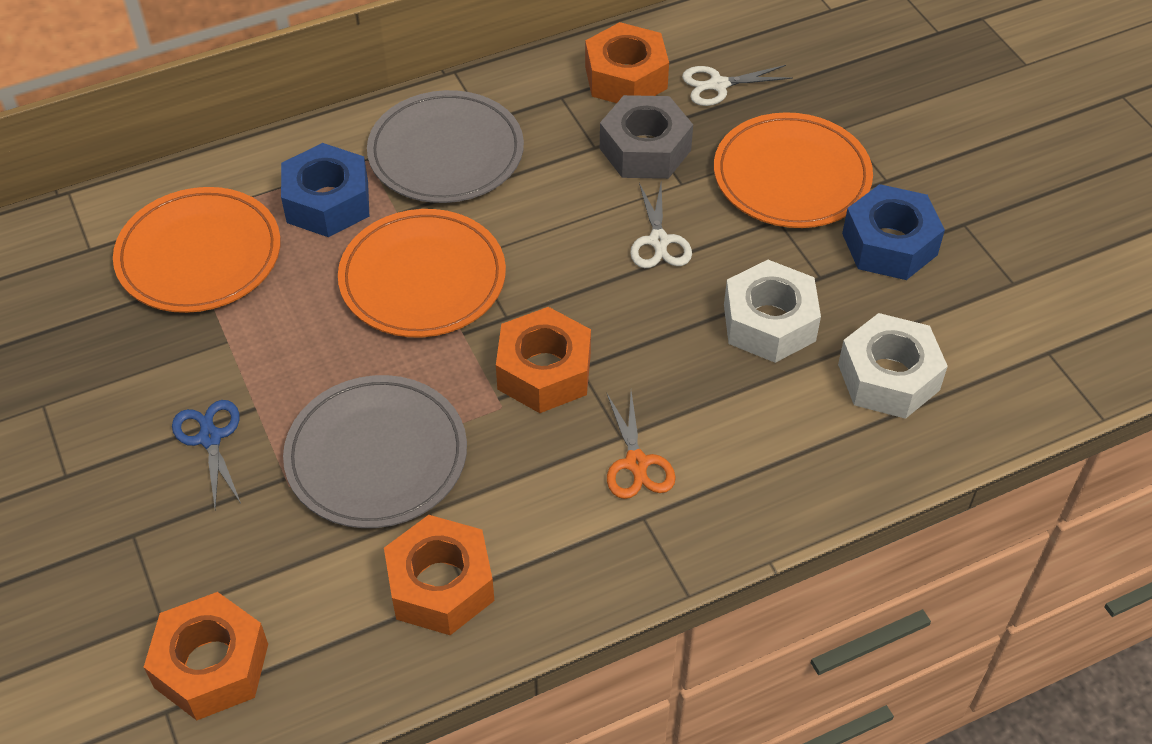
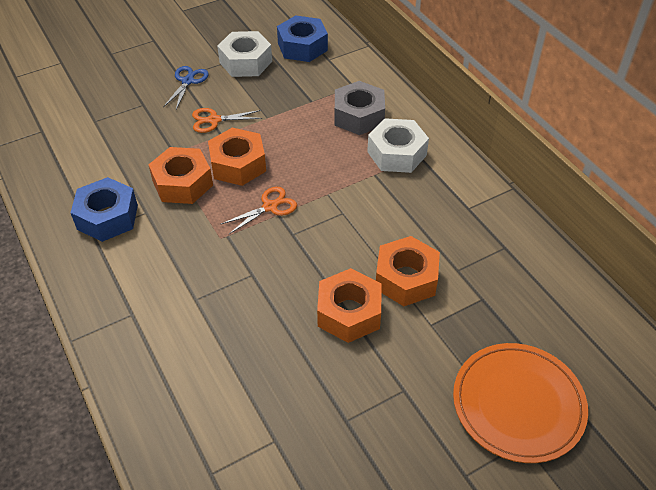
grey plate: 2 -> 0
orange plate: 3 -> 1
orange scissors: 1 -> 2
white scissors: 2 -> 0

